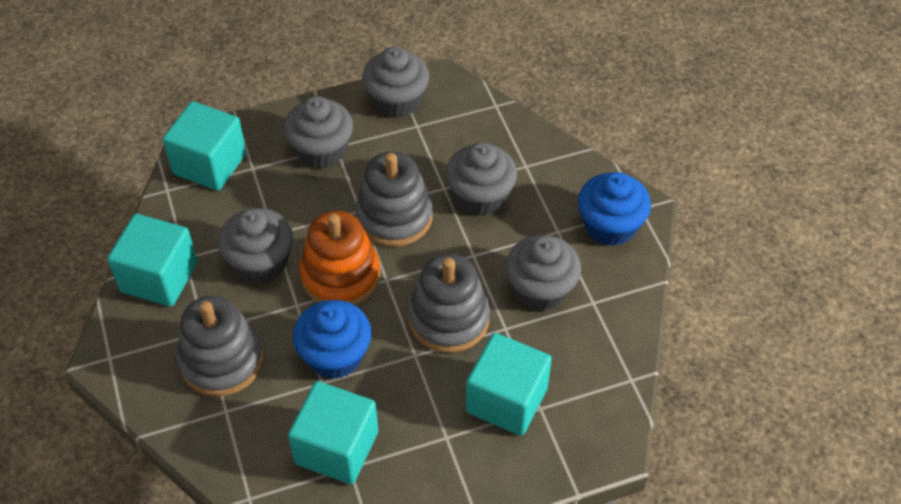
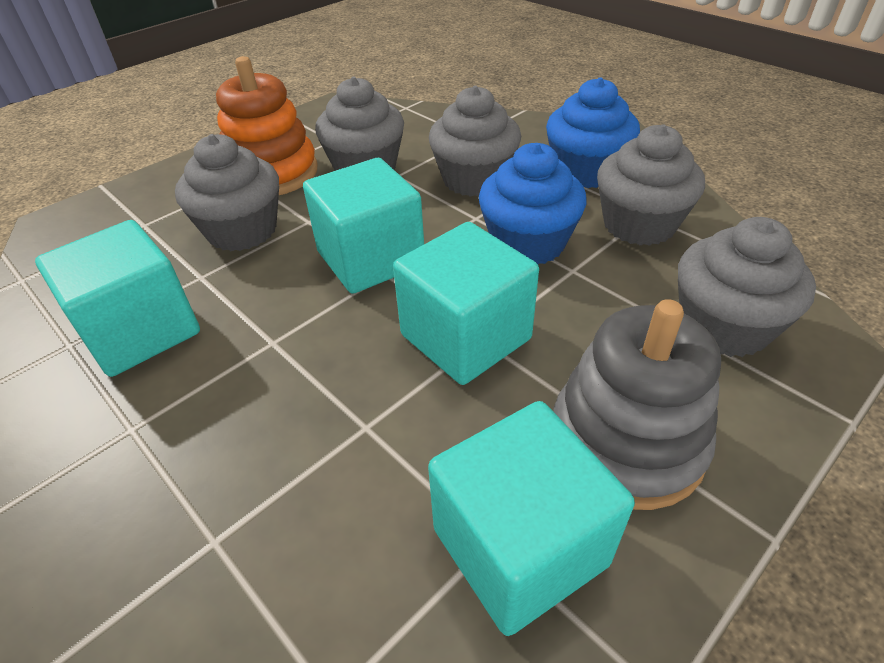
grey stacking toy: 3 -> 1

